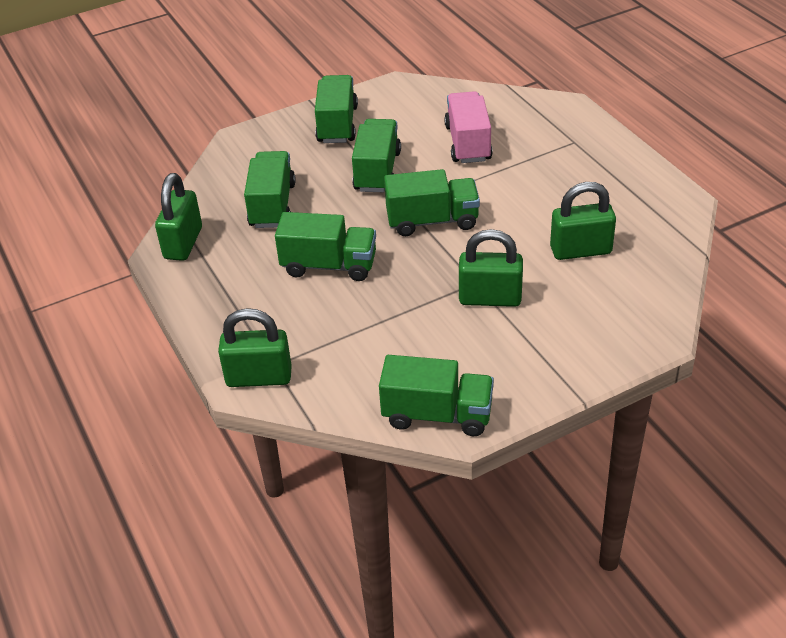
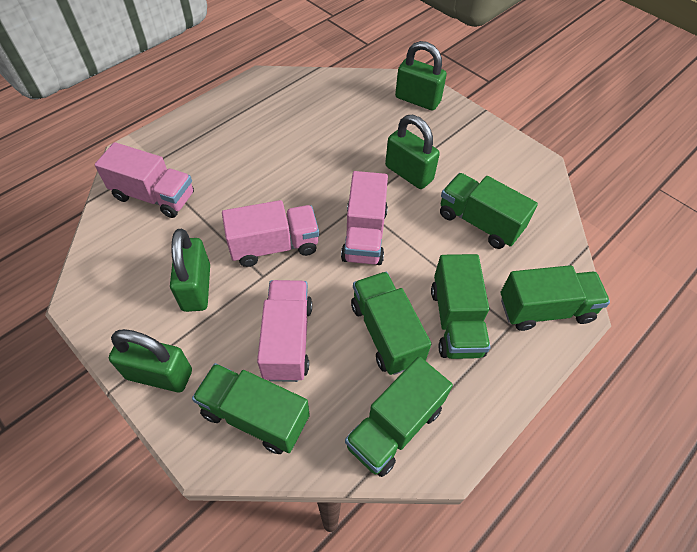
pink truck: 1 -> 4

